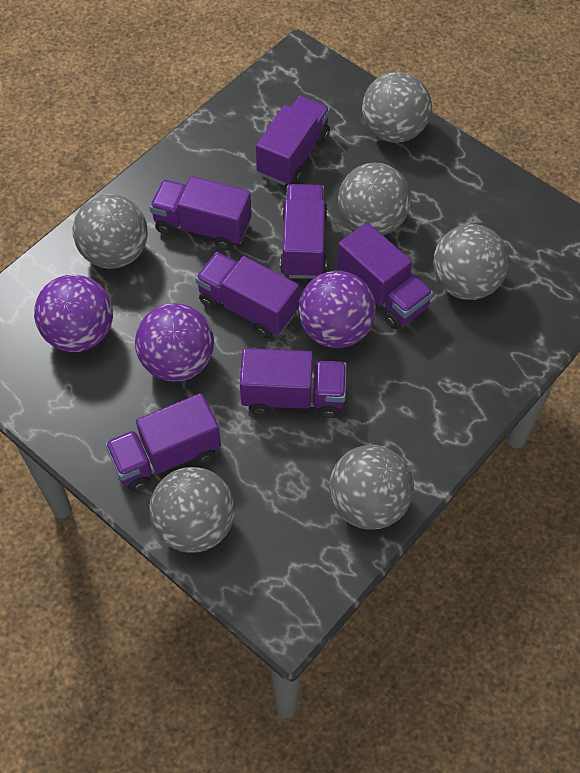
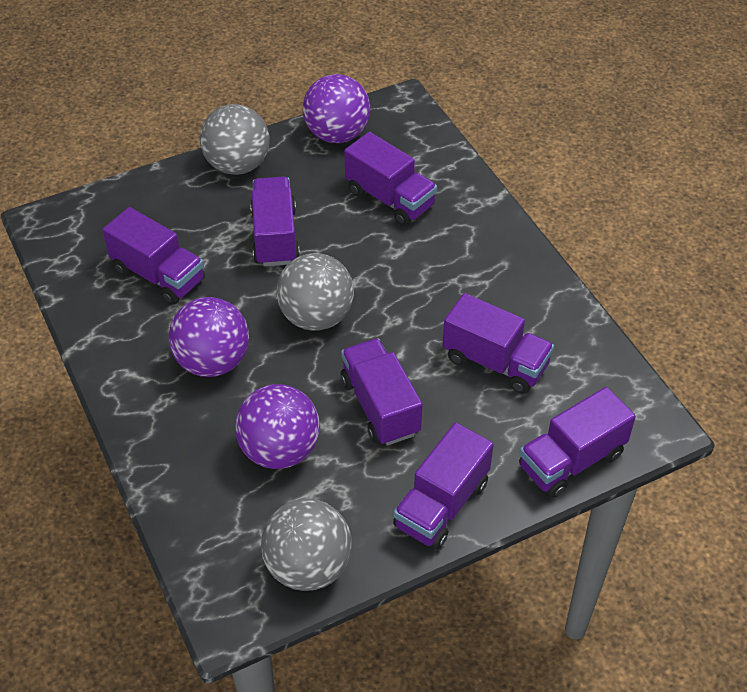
grey ball: 6 -> 3

